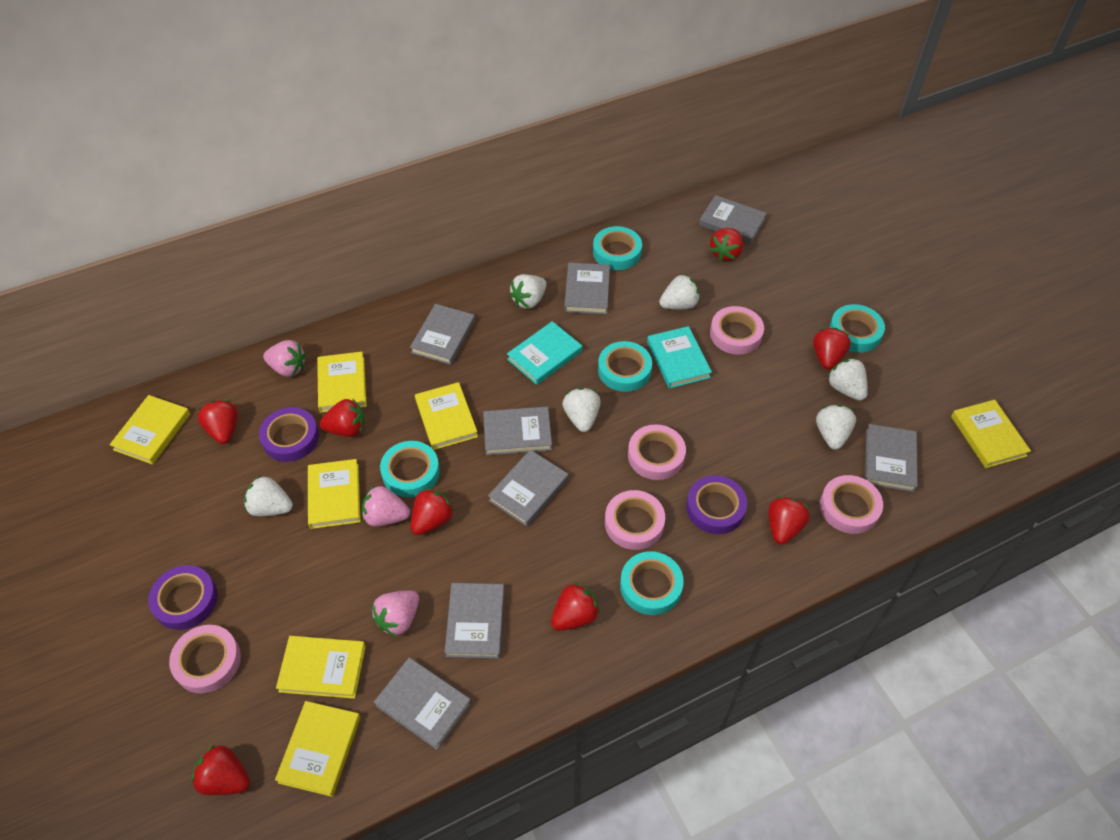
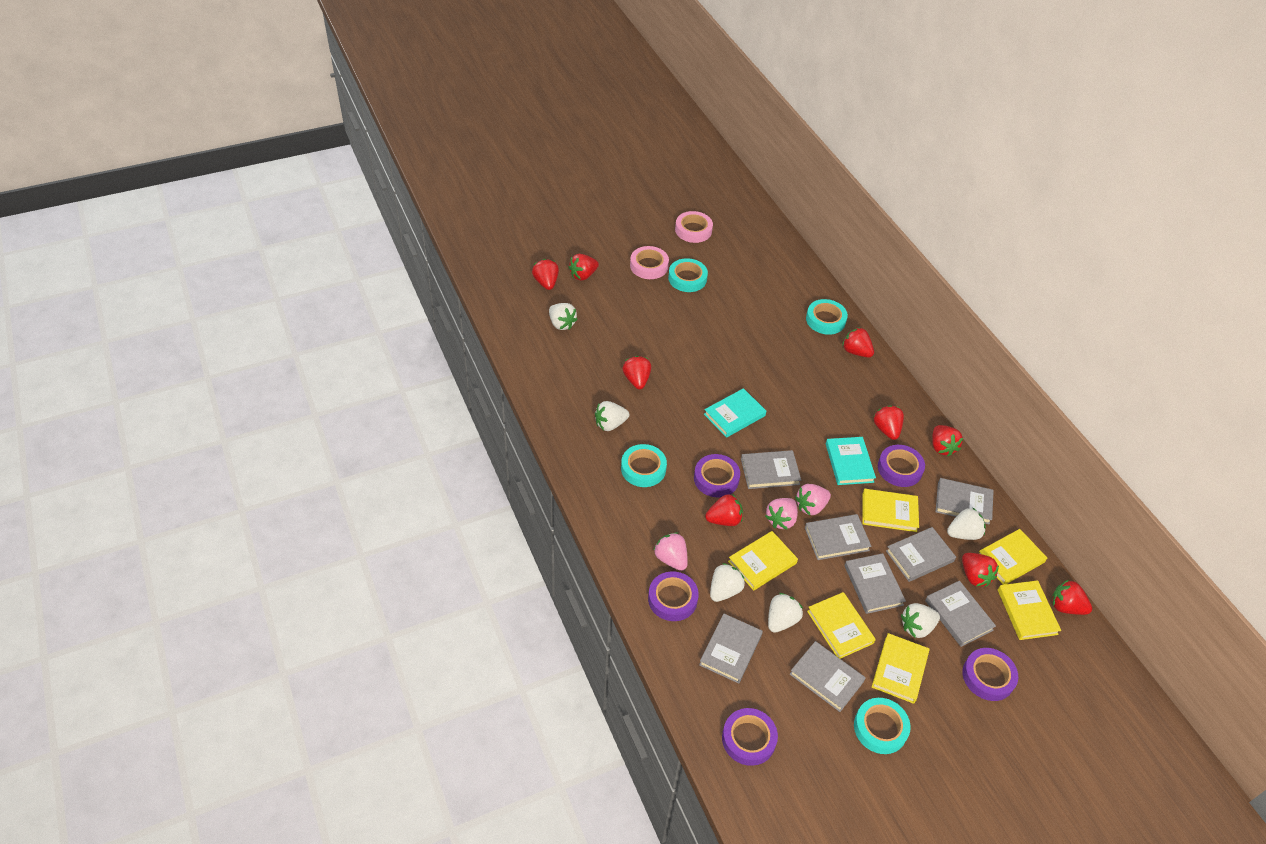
pink tape: 5 -> 2
purple tape: 3 -> 5
red strawberry: 8 -> 9
turquoise tape: 5 -> 4
yellow book: 7 -> 6

